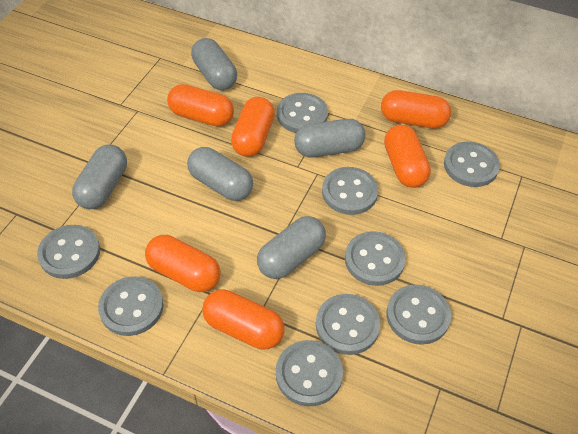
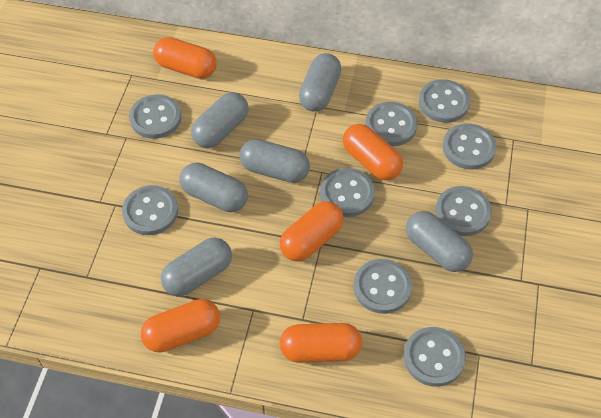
grey capsule: 5 -> 6
orange capsule: 6 -> 5

